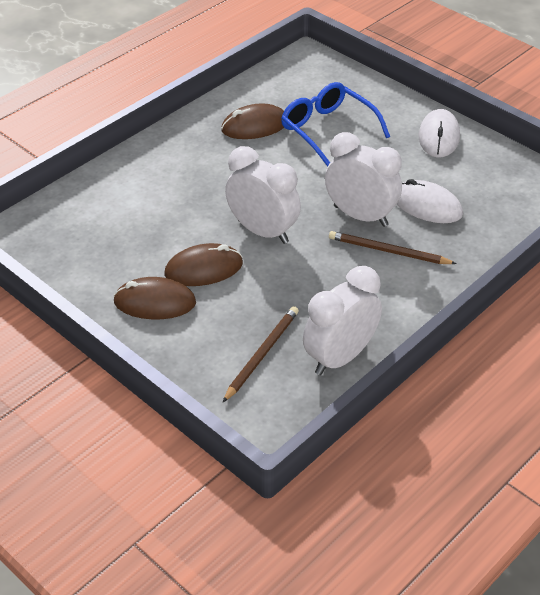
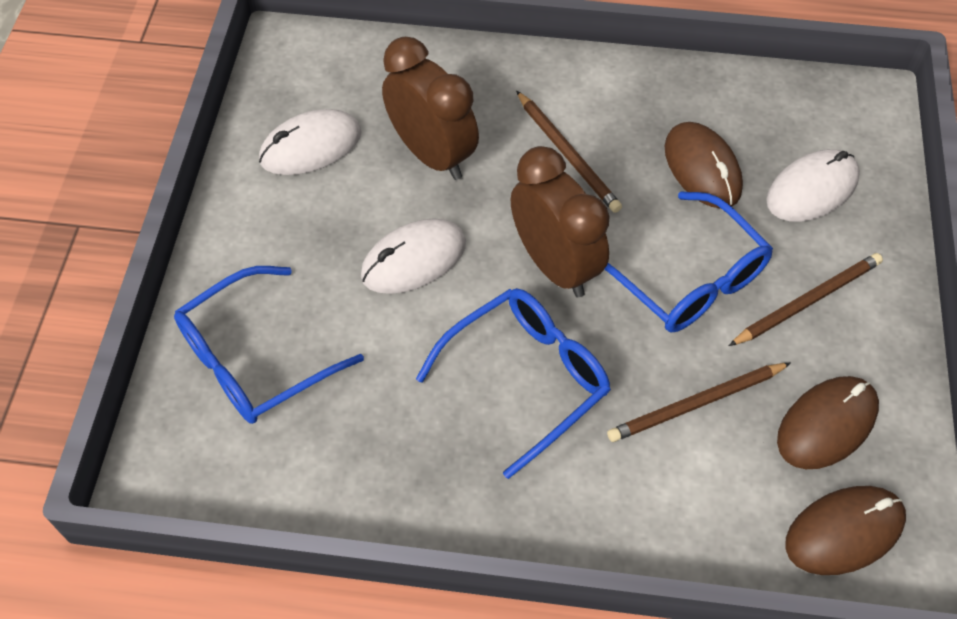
blue glasses: 1 -> 3
brown clock: 0 -> 2
brown pencil: 2 -> 3
white clock: 3 -> 0
white mouse: 2 -> 3

